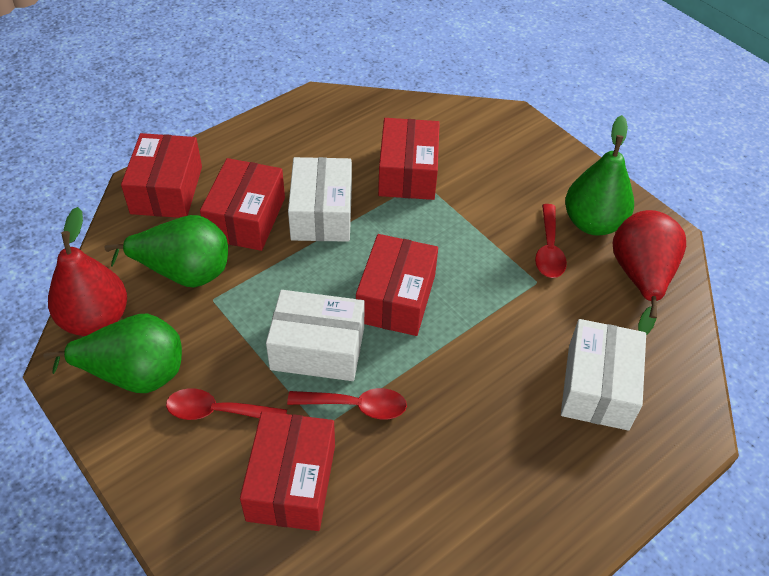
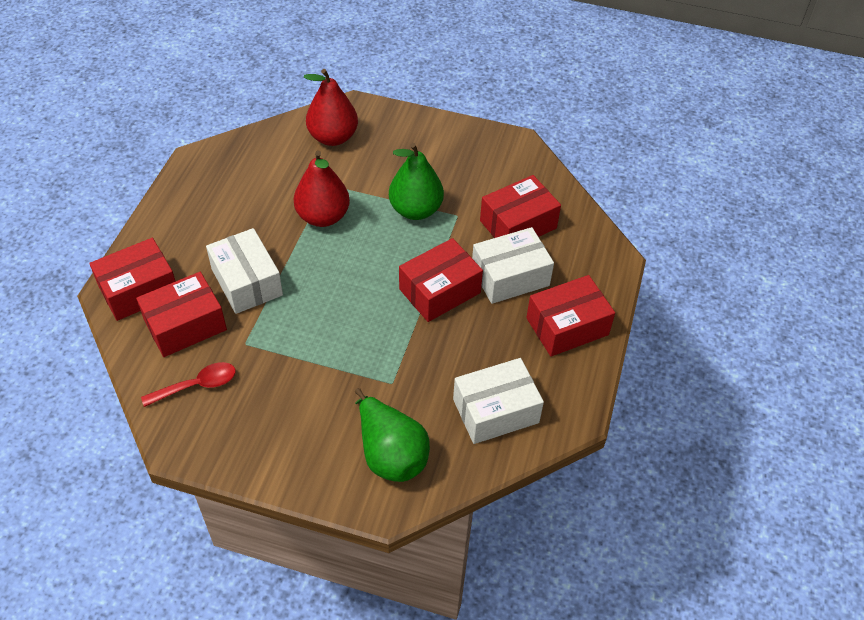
green pear: 3 -> 2
red spoon: 3 -> 1

